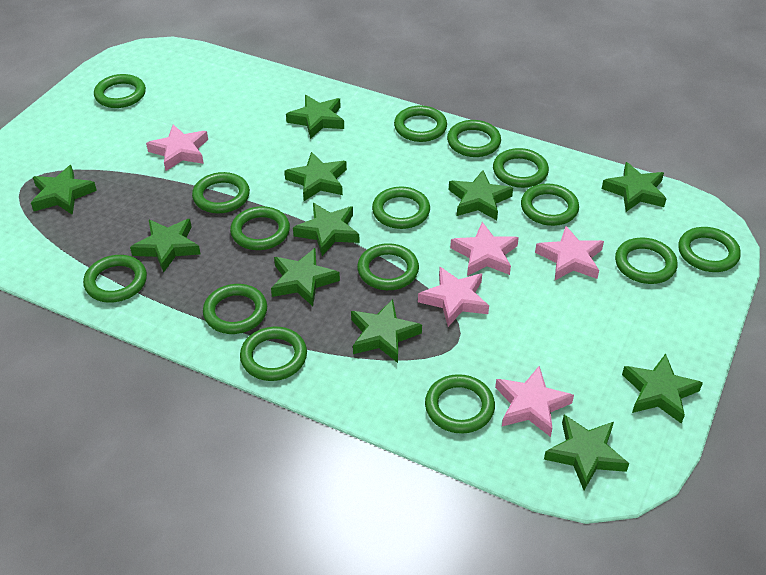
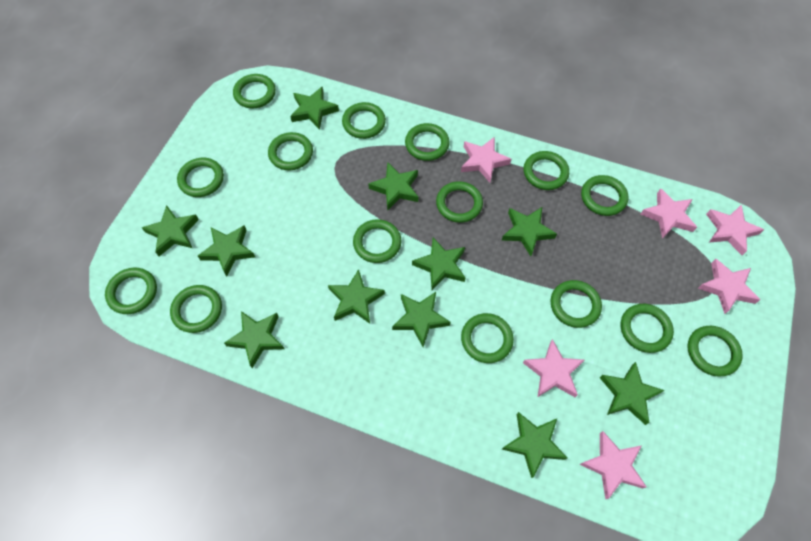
pink star: 5 -> 6

